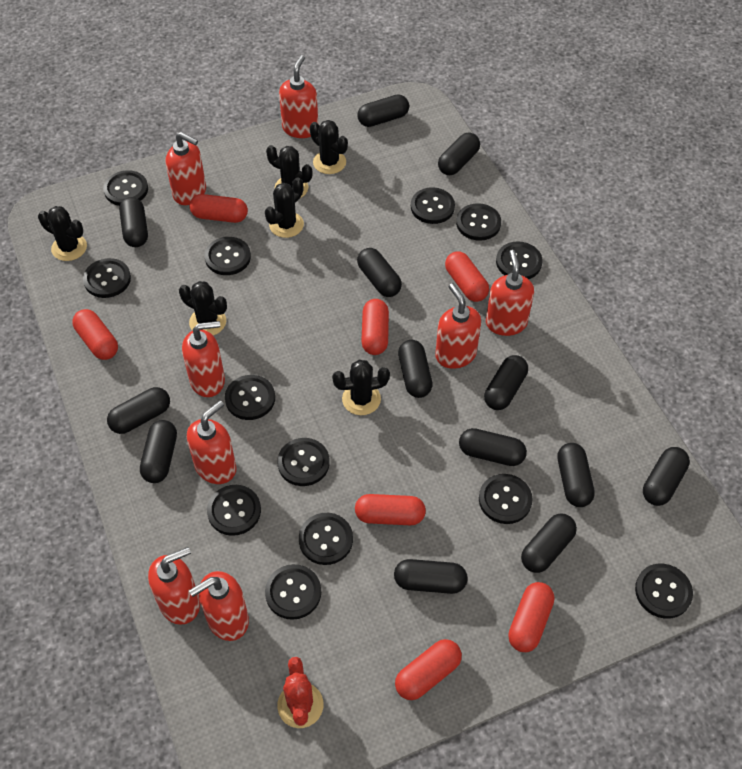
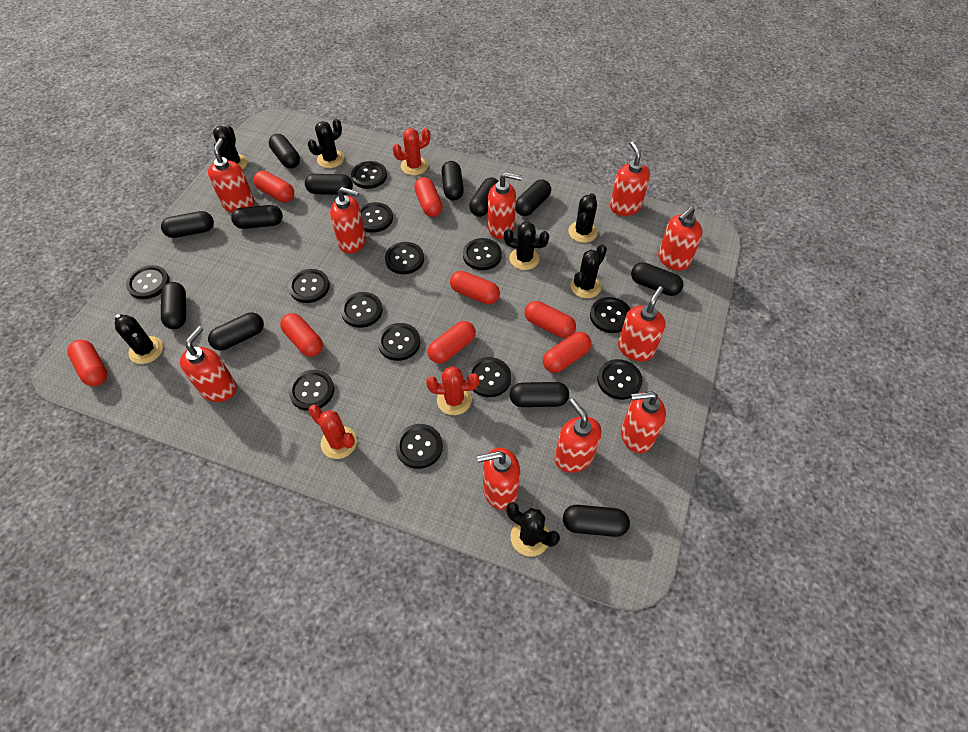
black cactus: 6 -> 7
black capsule: 13 -> 12
red cactus: 1 -> 3
red capsule: 7 -> 8
red soap dispenser: 8 -> 10

